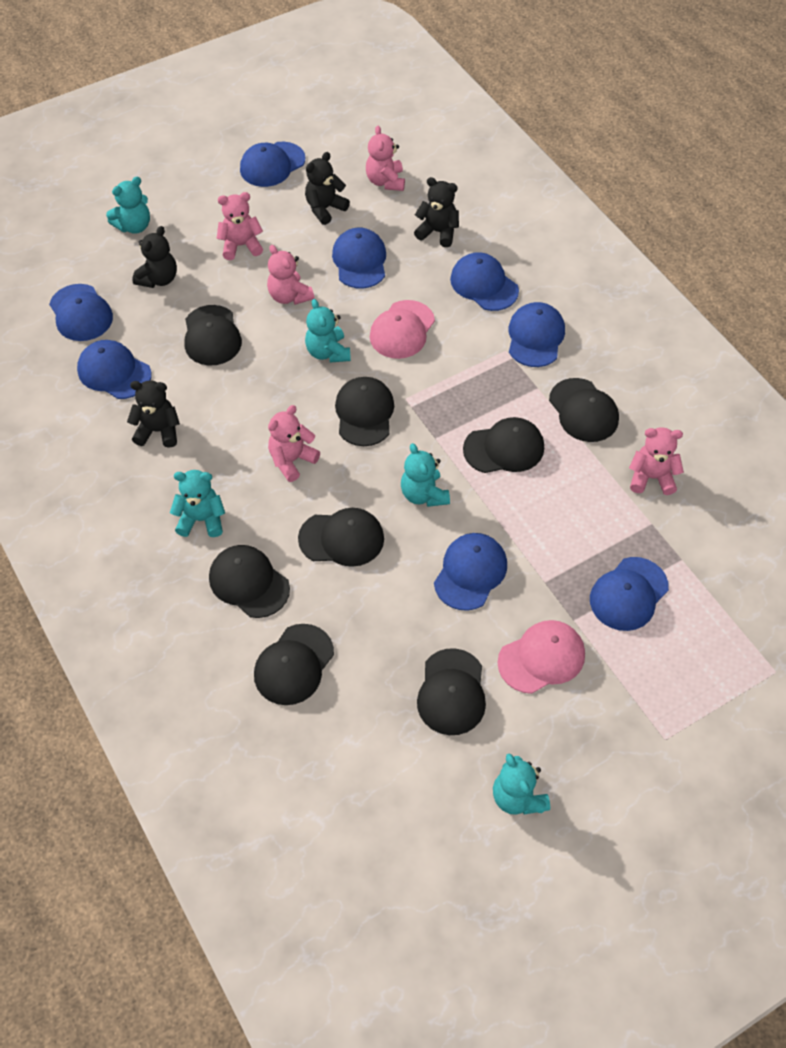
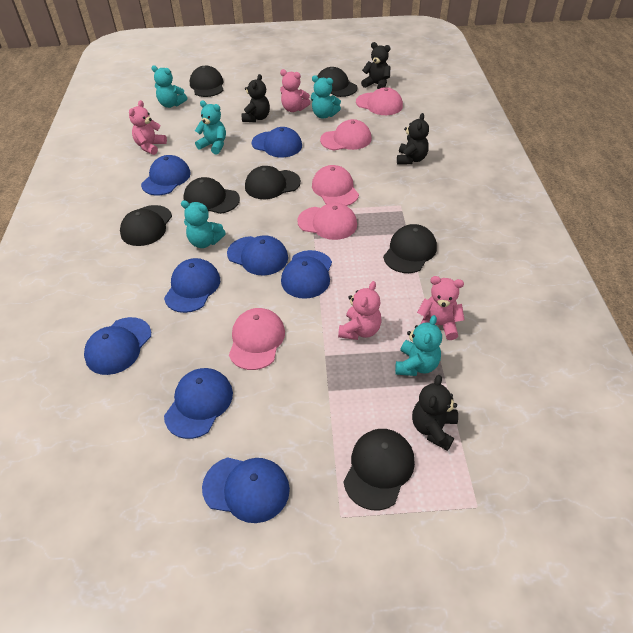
black cap: 8 -> 7
pink cap: 2 -> 5
pink teddy bear: 5 -> 4

